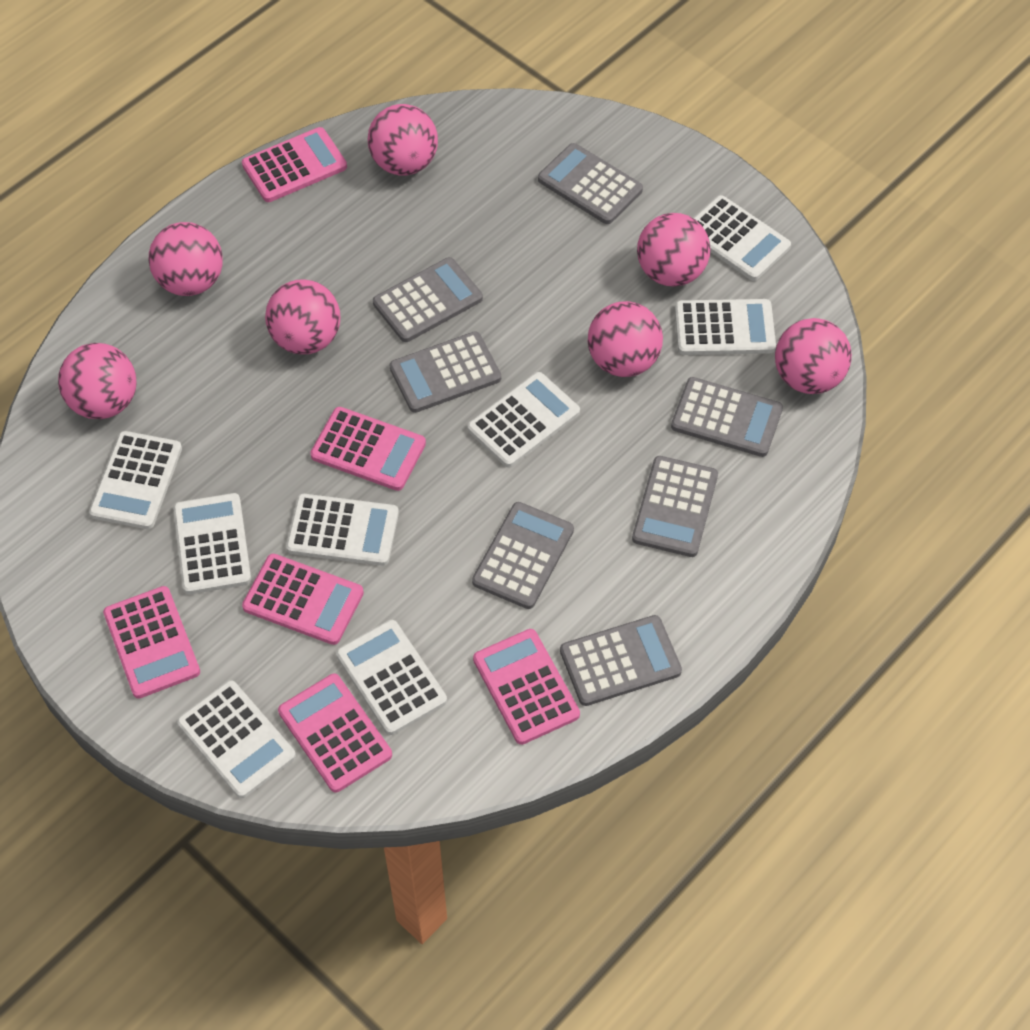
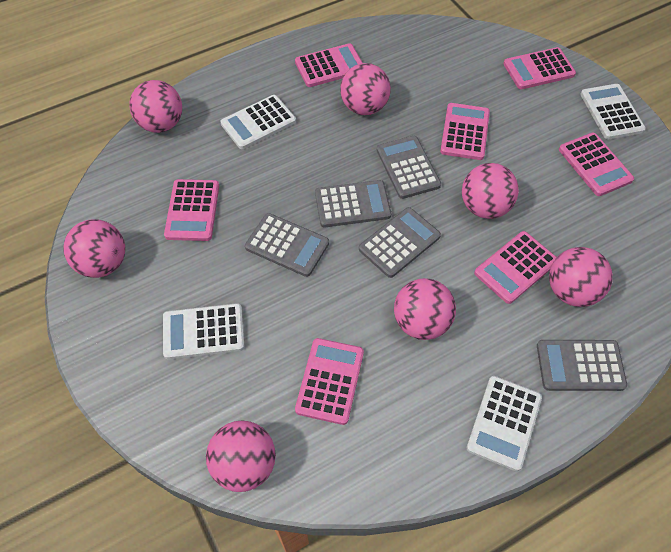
grey calculator: 7 -> 5
pink calculator: 6 -> 7
white calculator: 8 -> 4

